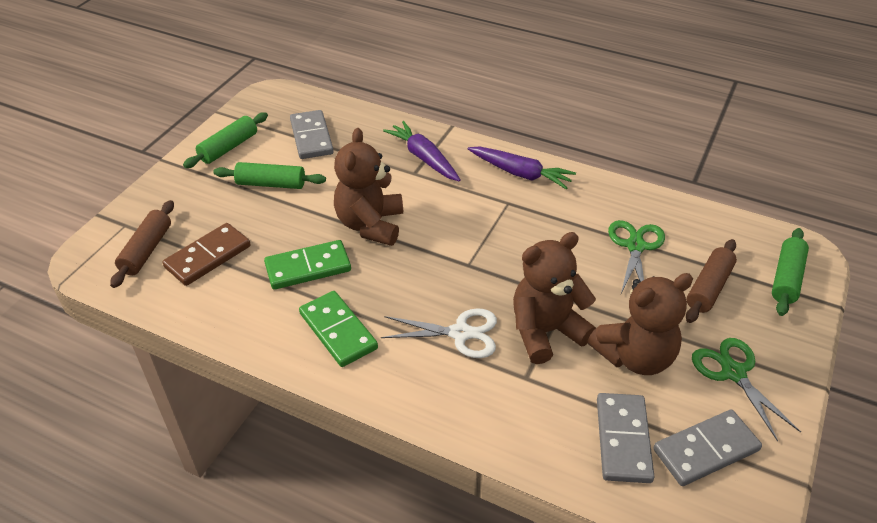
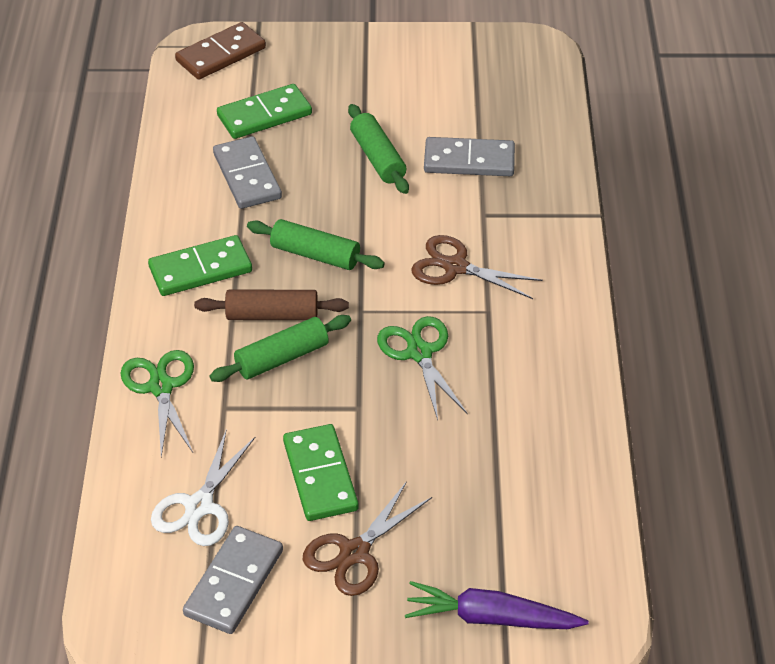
brown rolling pin: 2 -> 1
brown scissors: 0 -> 2
brown teddy bear: 3 -> 0
green domino: 2 -> 3
purple carrot: 2 -> 1

